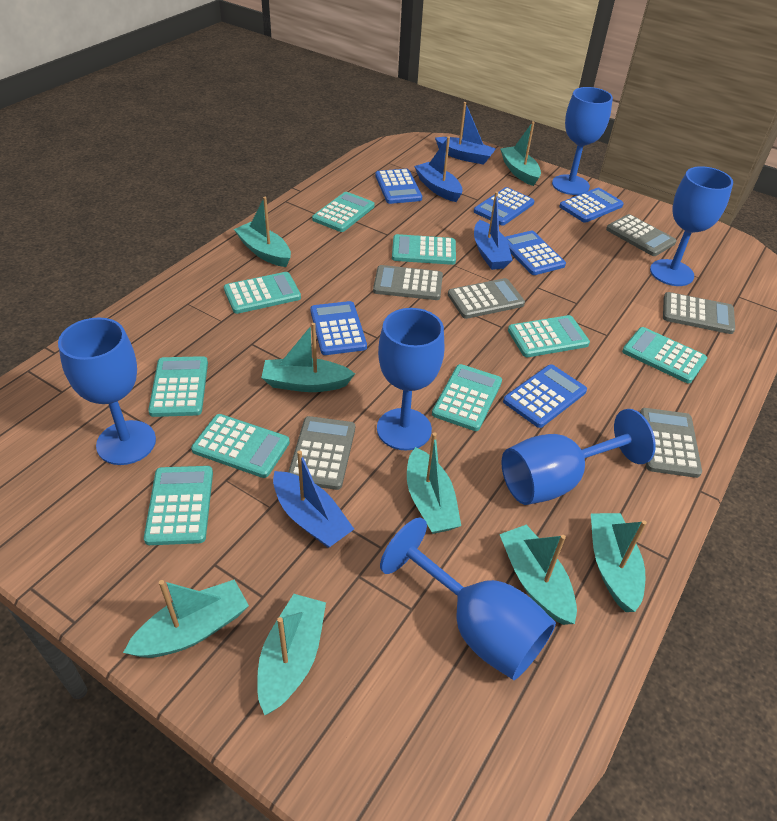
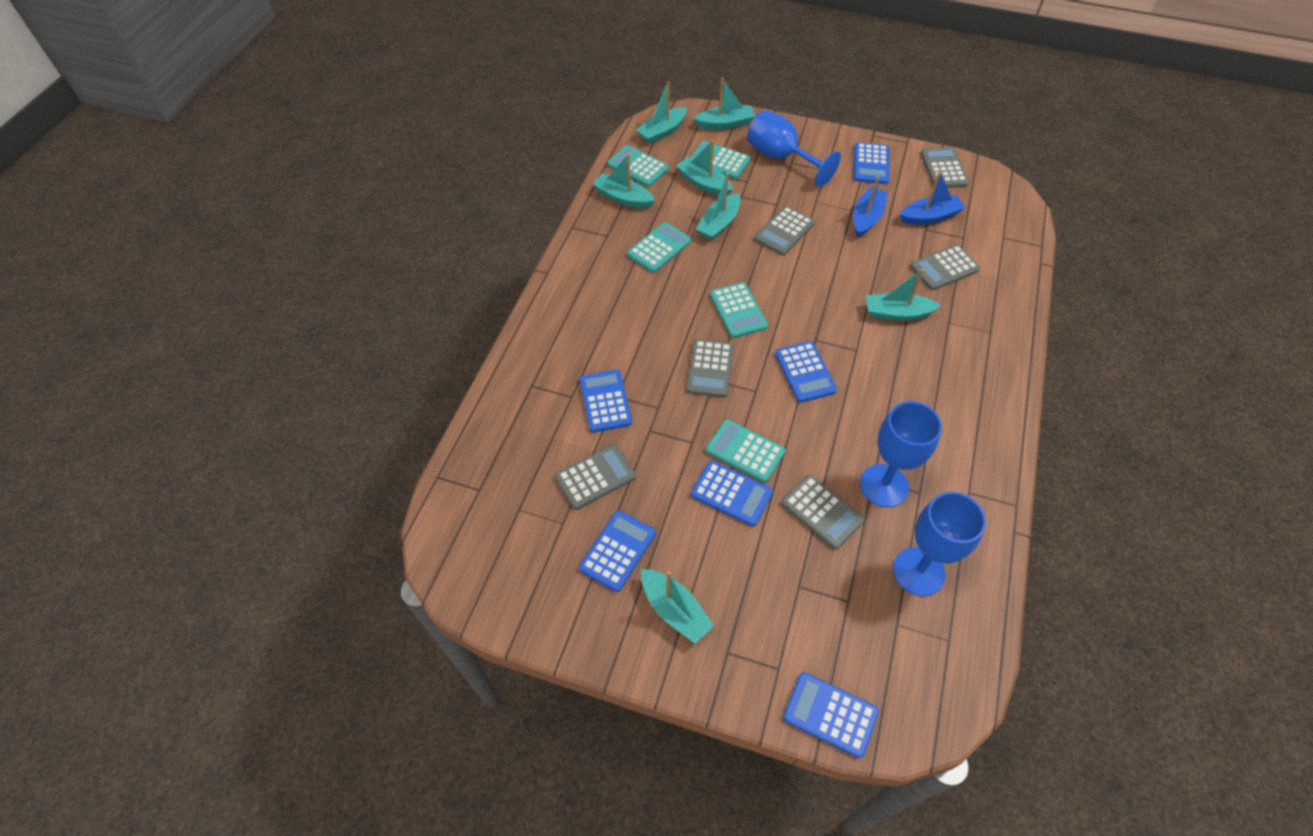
blue boat: 4 -> 2
blue goblet: 6 -> 3
turquoise boat: 8 -> 7
turquoise calculator: 9 -> 5

